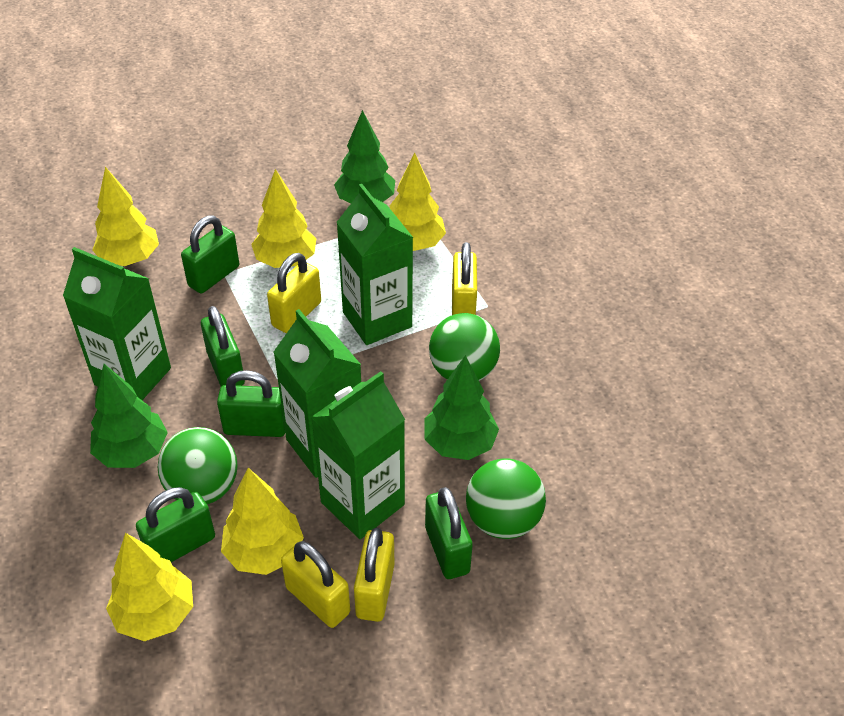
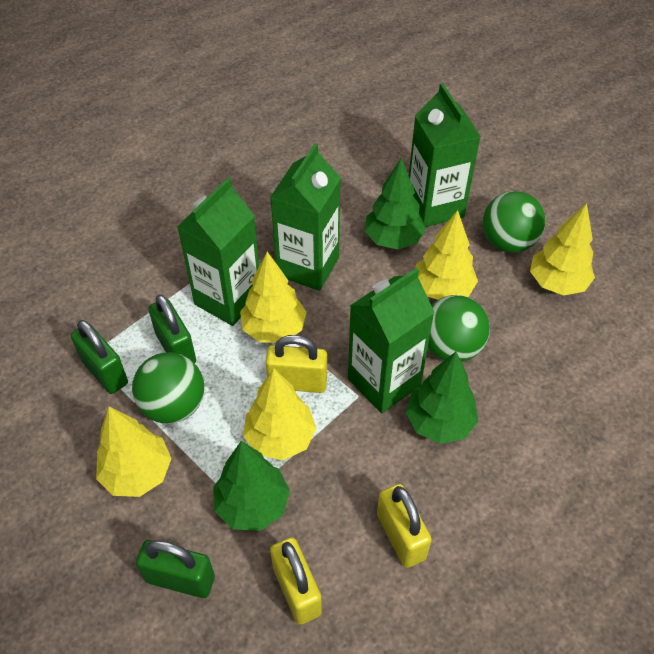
green padlock: 5 -> 3
yellow padlock: 4 -> 3

